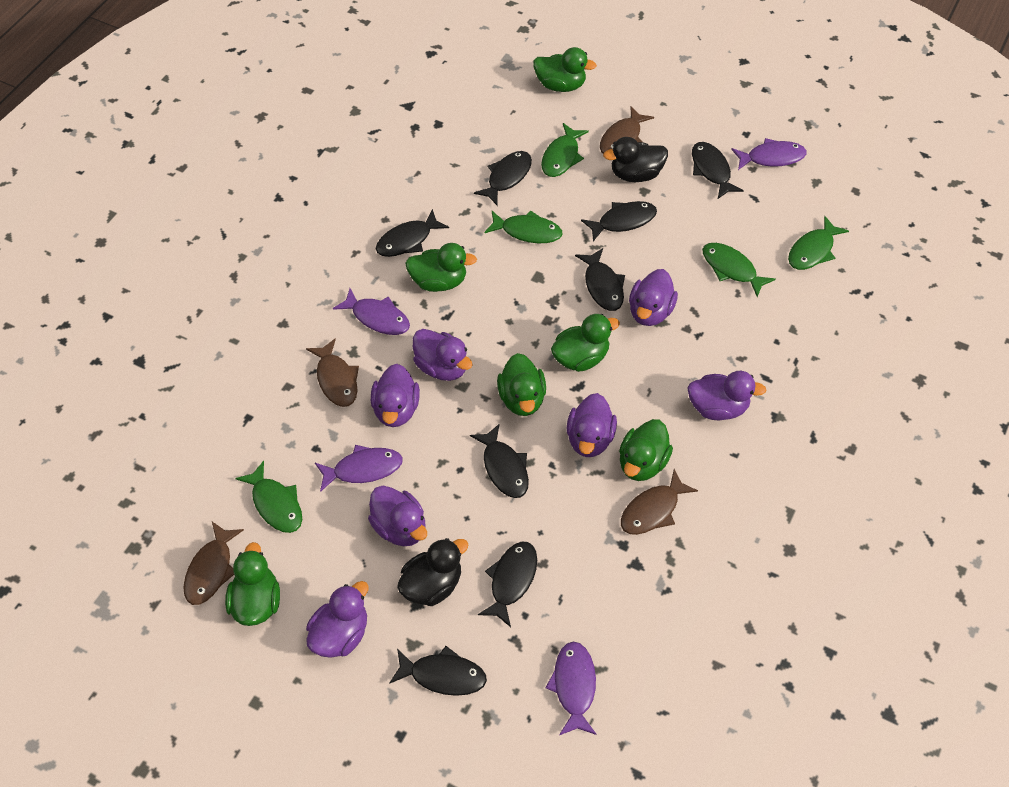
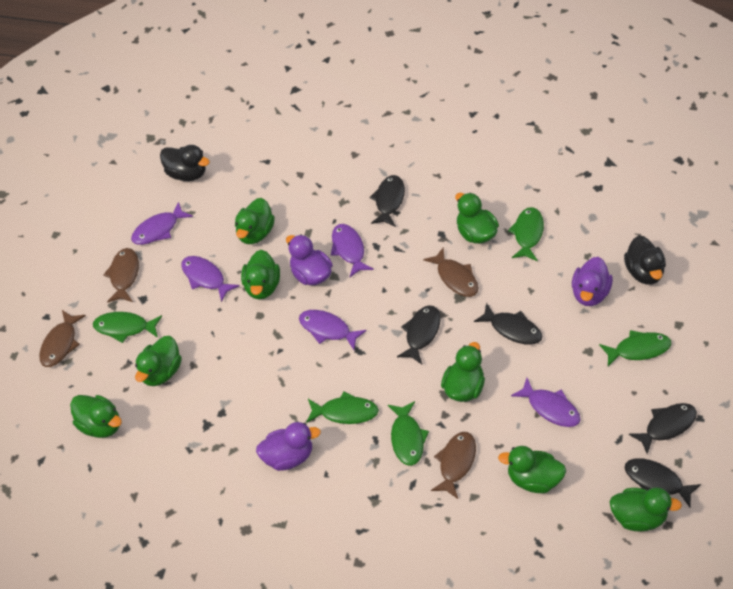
black fish: 8 -> 5
green duck: 6 -> 8
purple duck: 7 -> 3
purple fish: 4 -> 5

